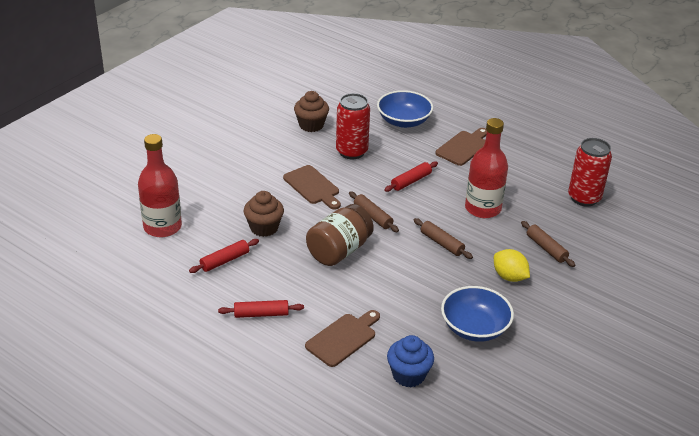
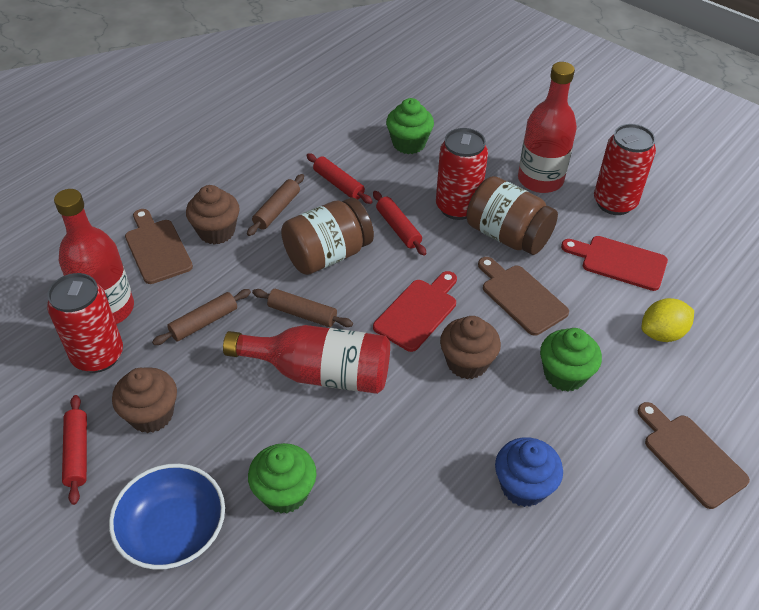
blue bowl: 2 -> 1
brown cupcake: 2 -> 3
brown jar: 1 -> 2
green cupcake: 0 -> 3
red bottle: 2 -> 3
red can: 2 -> 3
red cutting board: 0 -> 2

